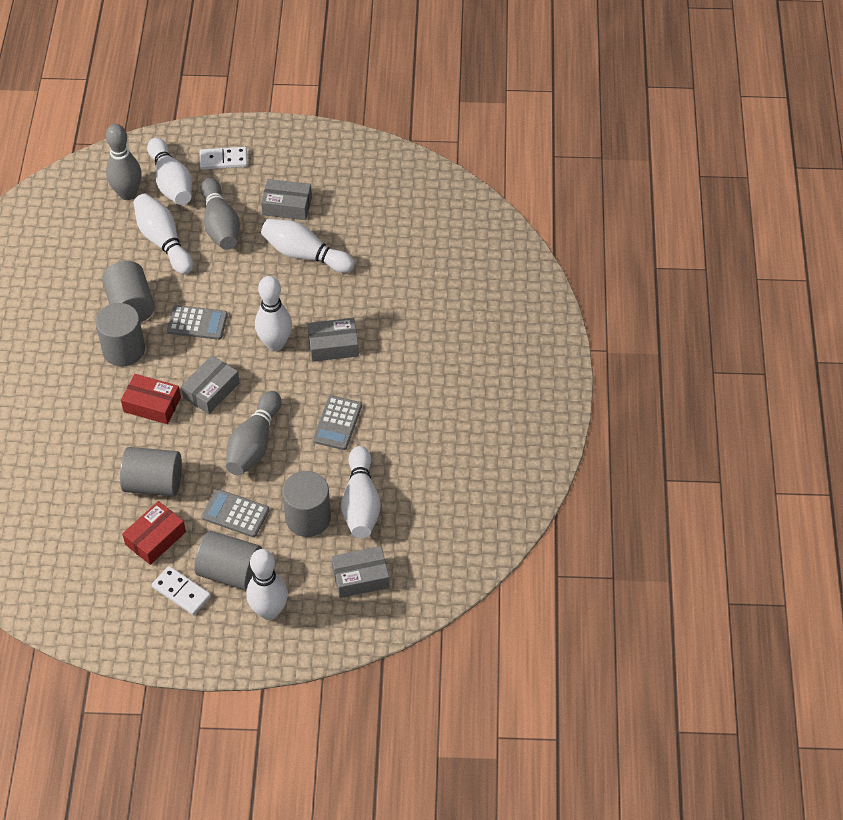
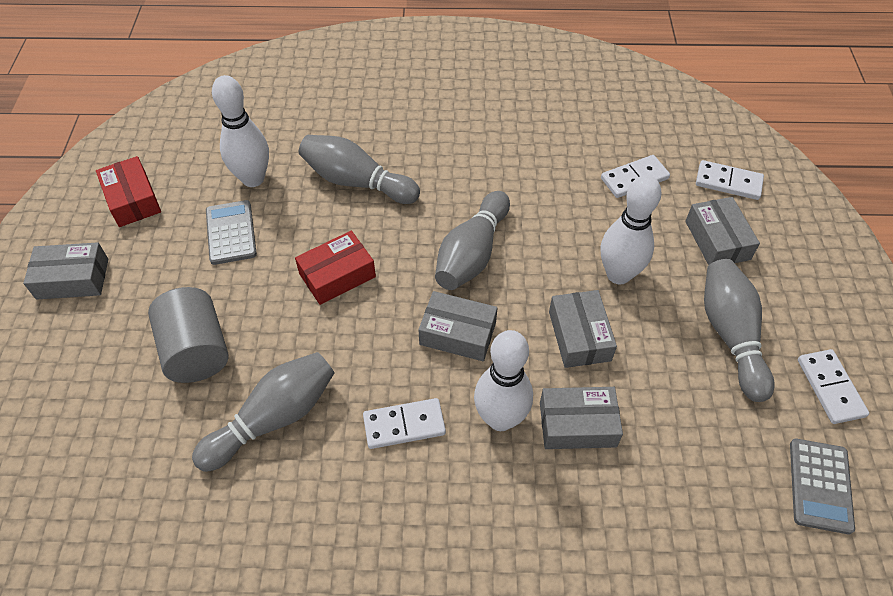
grey bowling pin: 3 -> 4
grey box: 4 -> 5
grey calculator: 3 -> 2
grey cylinder: 5 -> 1
white bowling pin: 6 -> 3
white domino: 2 -> 4

